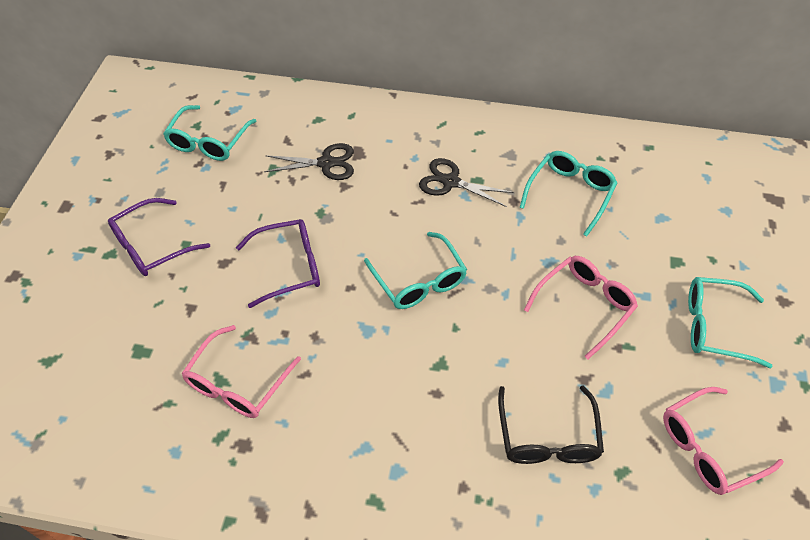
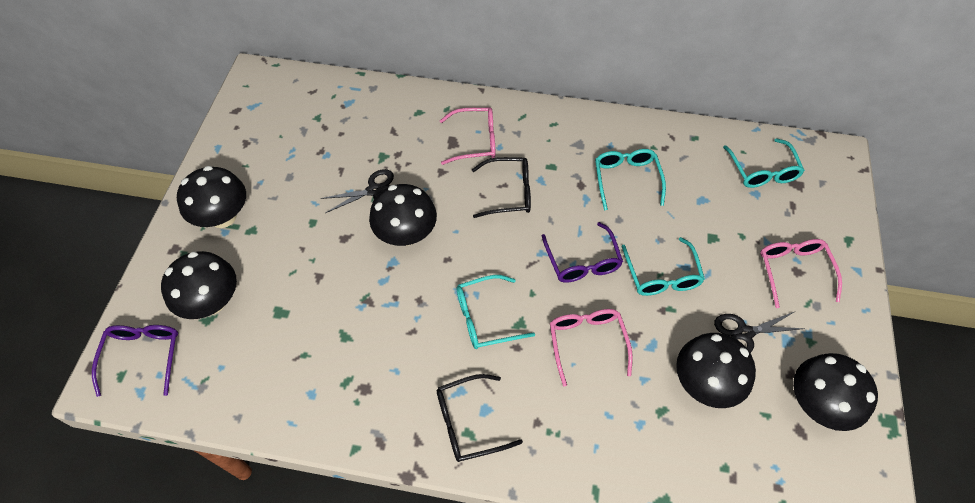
black glasses: 1 -> 2
black mushroom: 0 -> 5

